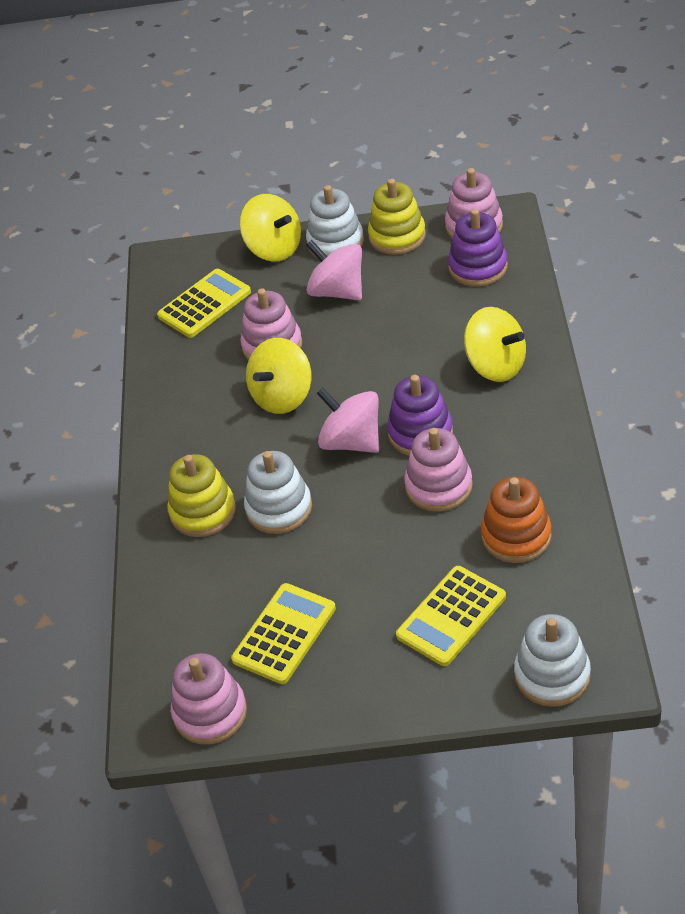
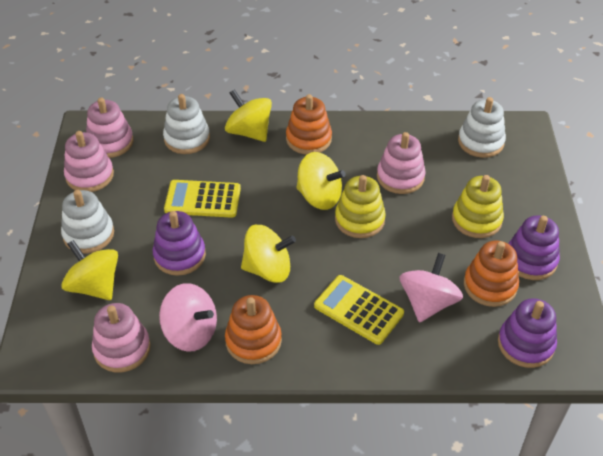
orange stacking toy: 1 -> 3
purple stacking toy: 2 -> 3
yellow calculator: 3 -> 2
yellow spinning top: 3 -> 4

